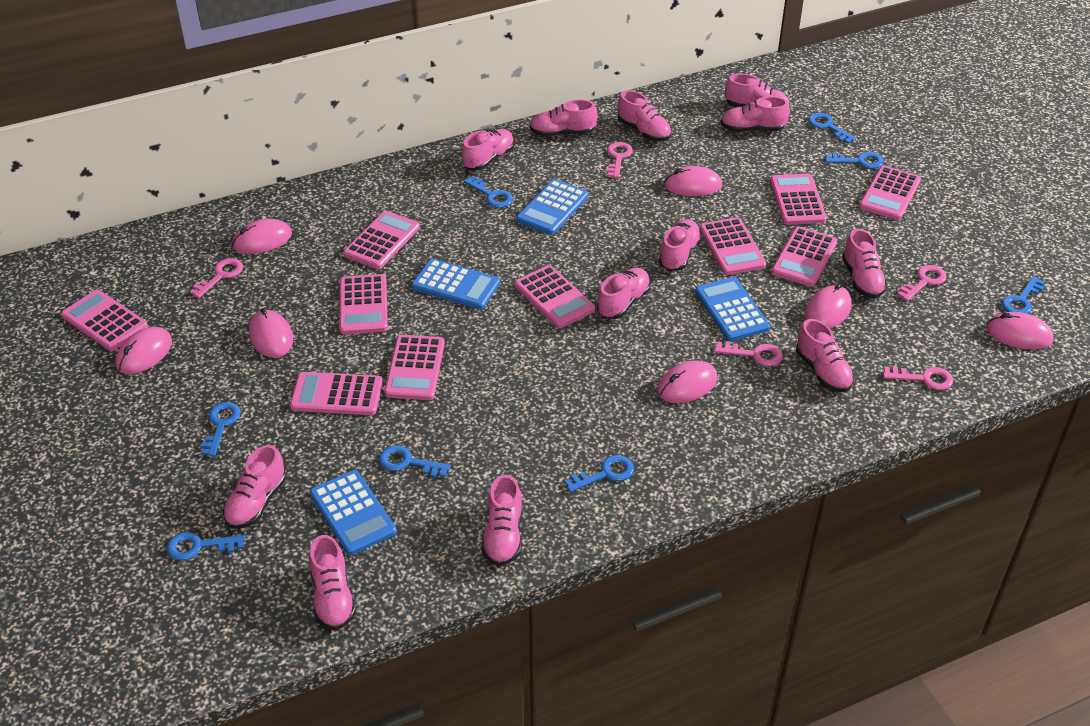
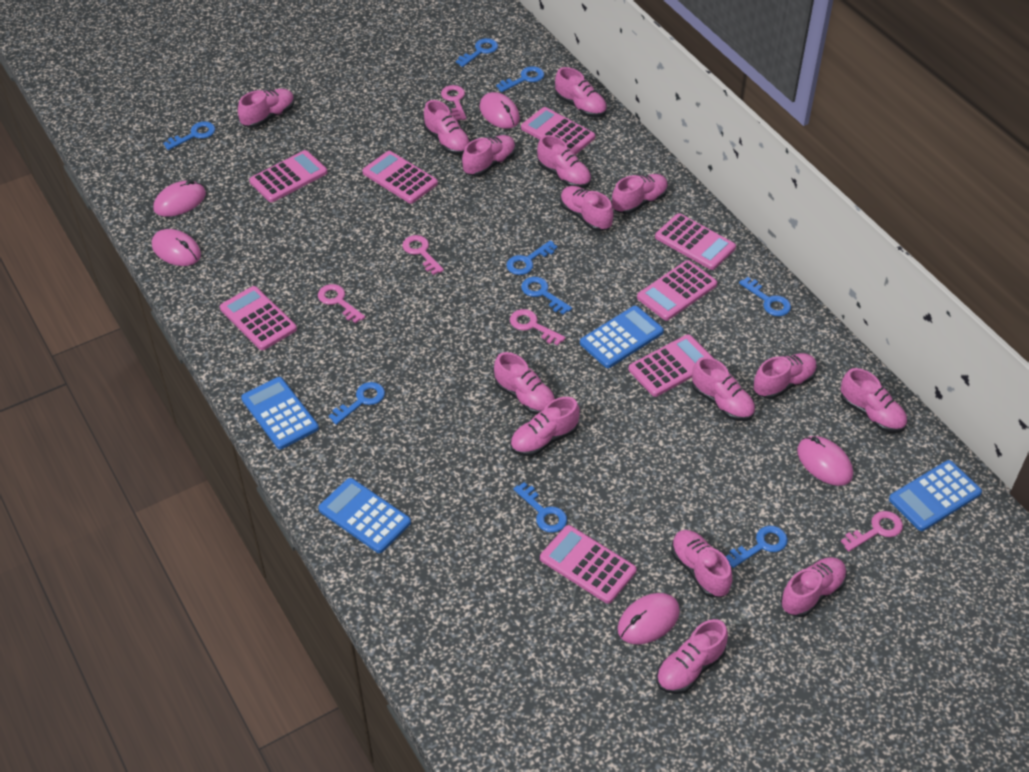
blue key: 8 -> 9
pink calculator: 10 -> 8
pink mouse: 7 -> 5
pink shoe: 12 -> 15

